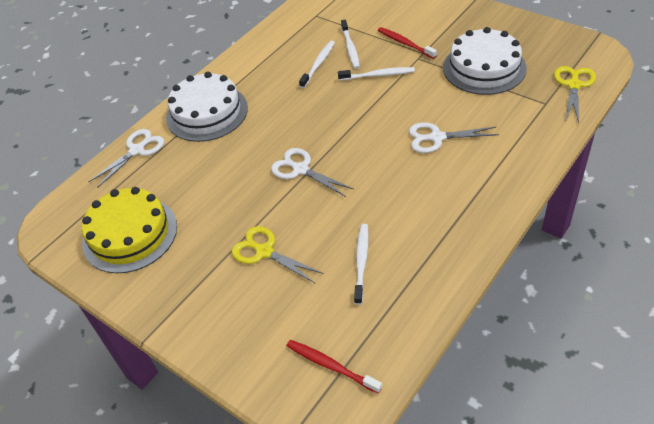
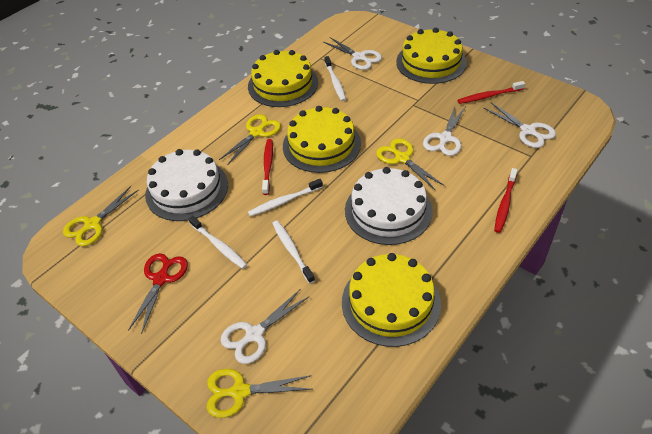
red scissors: 0 -> 1
red toothbrush: 2 -> 3
white scissors: 3 -> 4
yellow cake: 1 -> 4
yellow scissors: 2 -> 4

